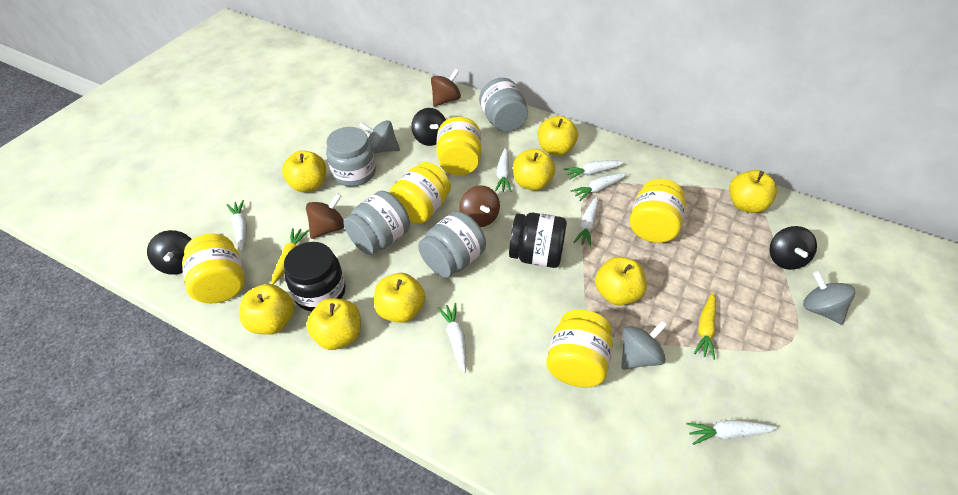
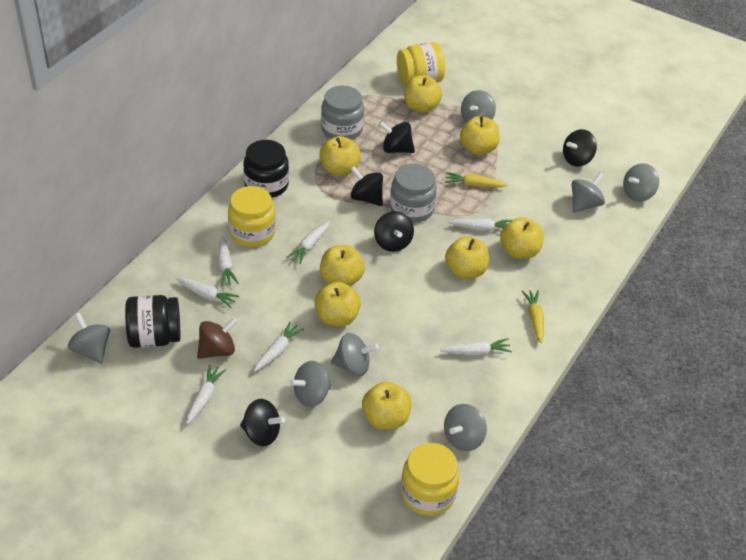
black spinning top: 3 -> 5
brown spinning top: 3 -> 1
grey jar: 4 -> 2
grey spinning top: 3 -> 7
yellow jar: 5 -> 3

